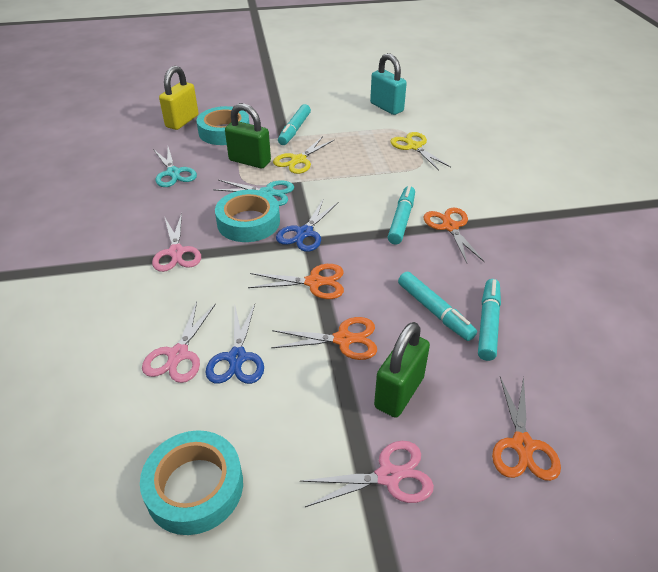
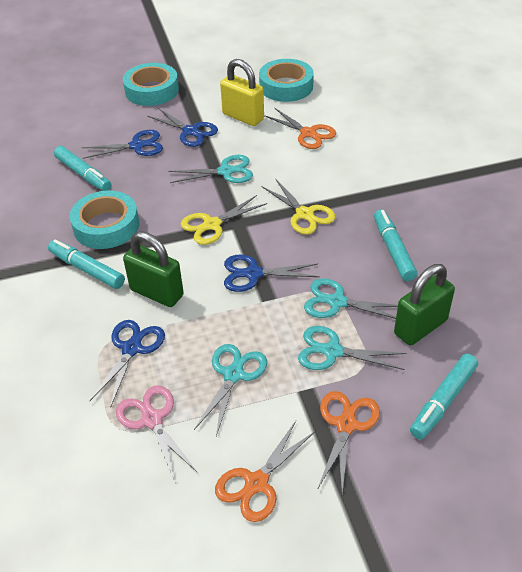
blue scissors: 2 -> 4
orange scissors: 4 -> 3
pink scissors: 3 -> 1
turquoise padlock: 1 -> 0
turquoise scissors: 2 -> 4

